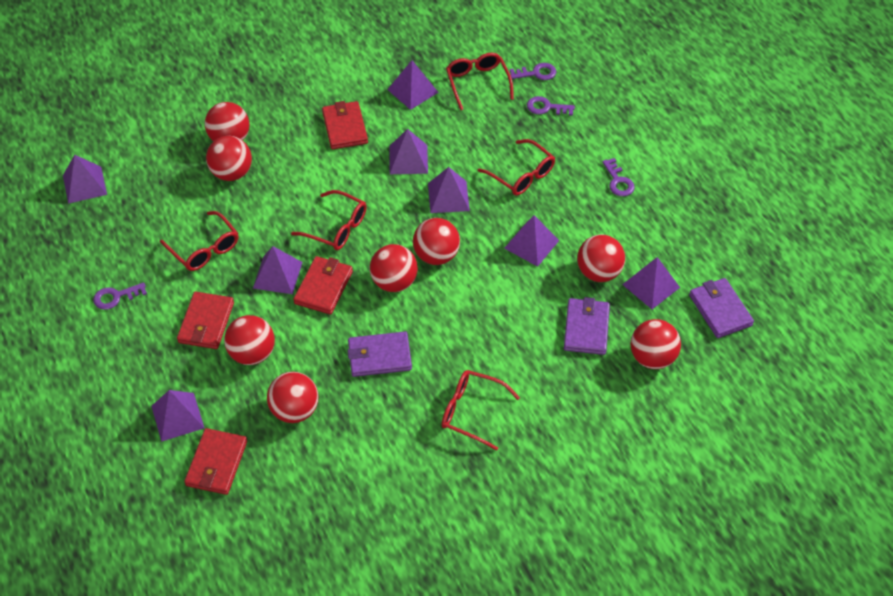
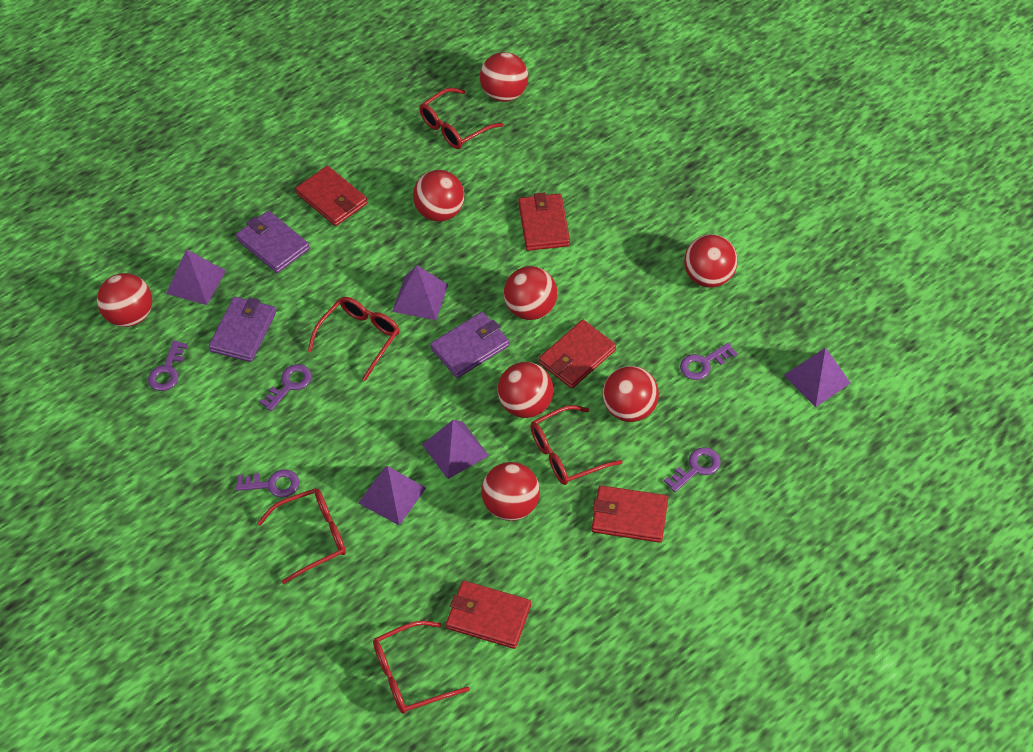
purple key: 4 -> 5
purple pyramid: 8 -> 5
red wallet: 4 -> 5

